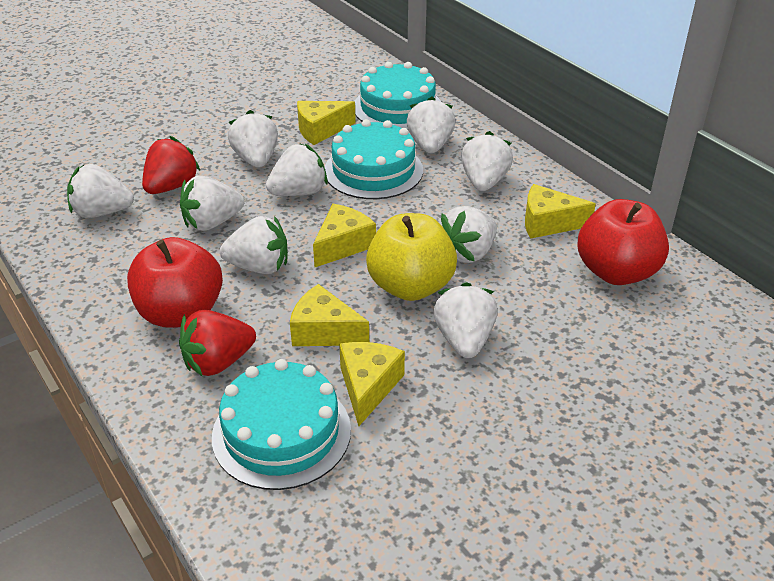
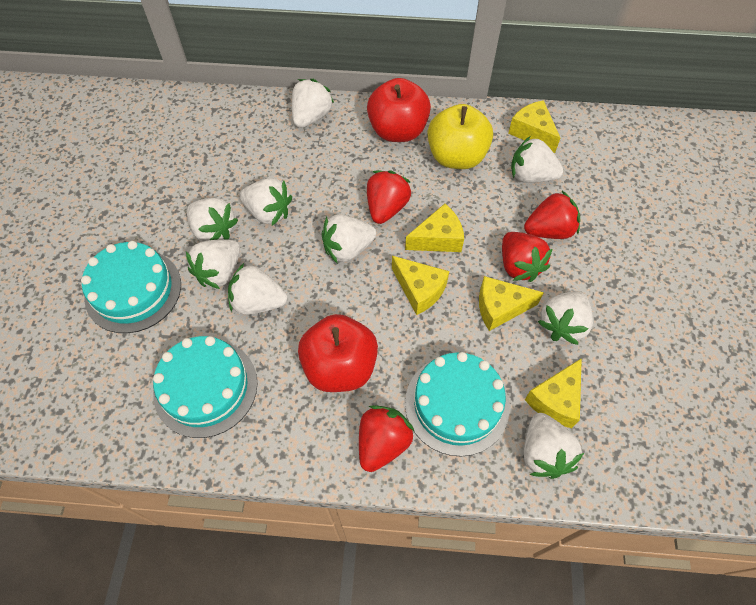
red strawberry: 2 -> 4

